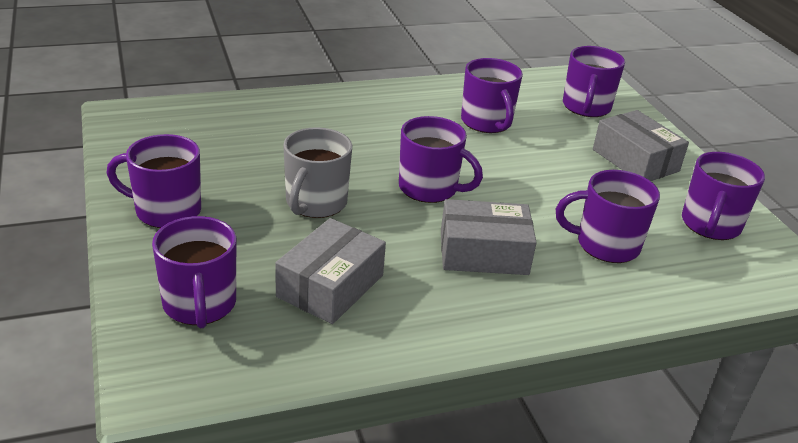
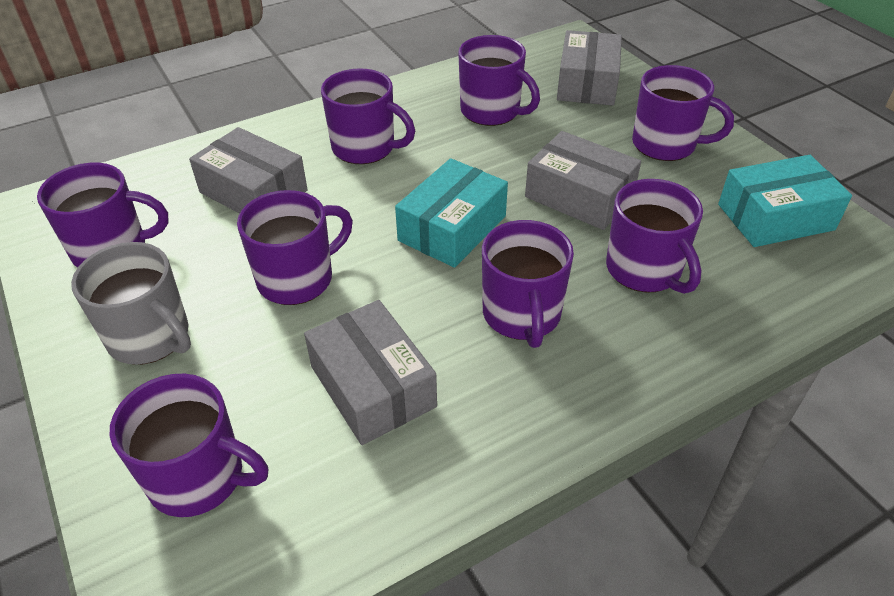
grey box: 3 -> 4
purple mug: 7 -> 8
turquoise box: 0 -> 2

